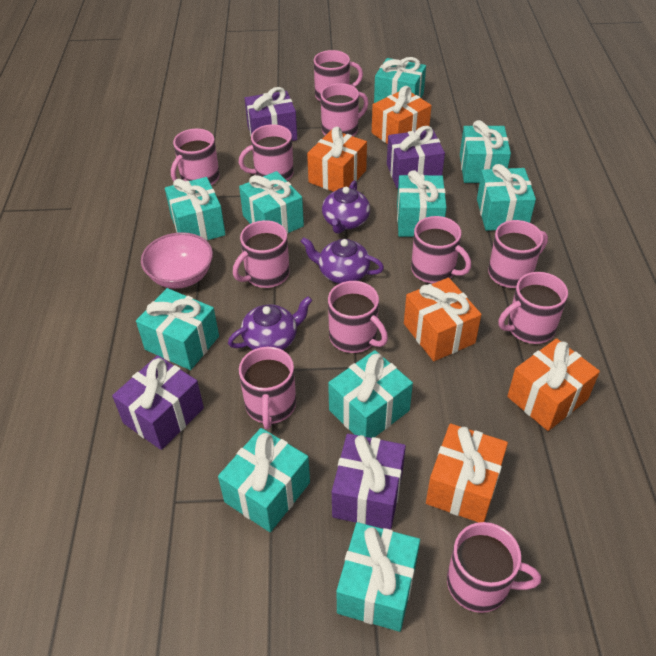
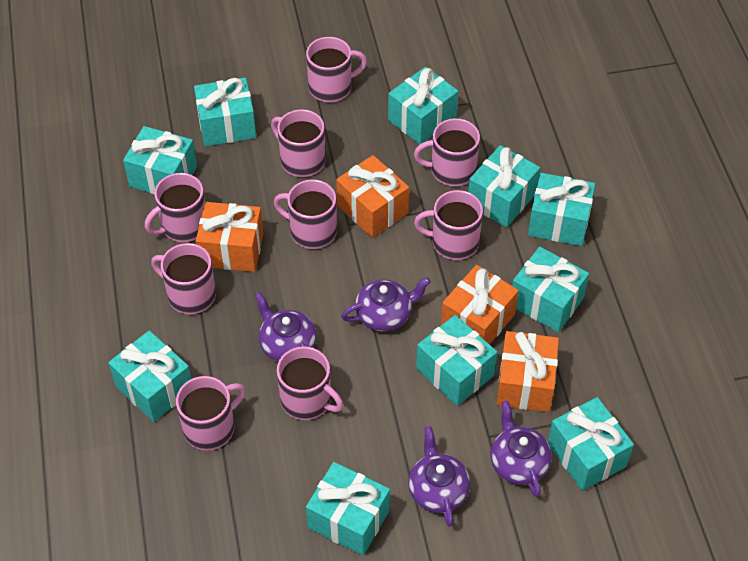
orange gift: 5 -> 4
pink bowl: 1 -> 0
pink mug: 11 -> 9
purple gift: 4 -> 0
purple teapot: 3 -> 4

